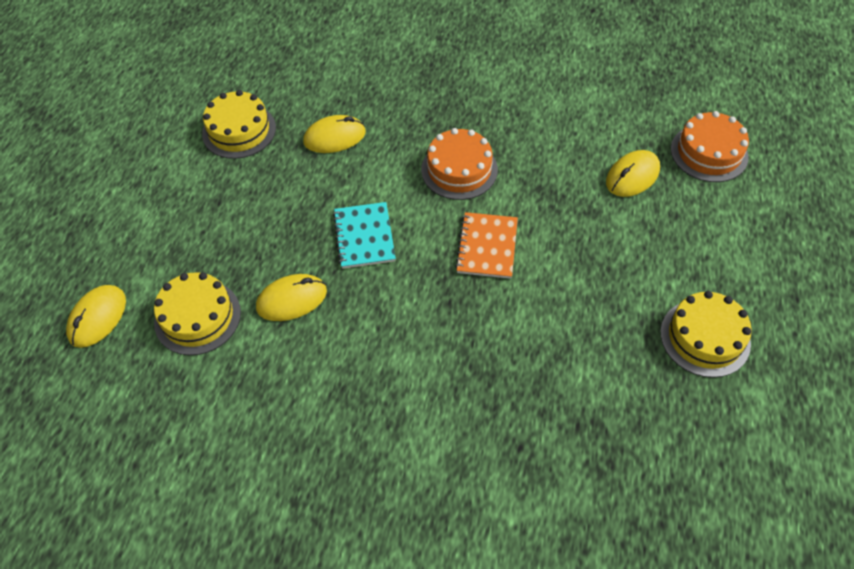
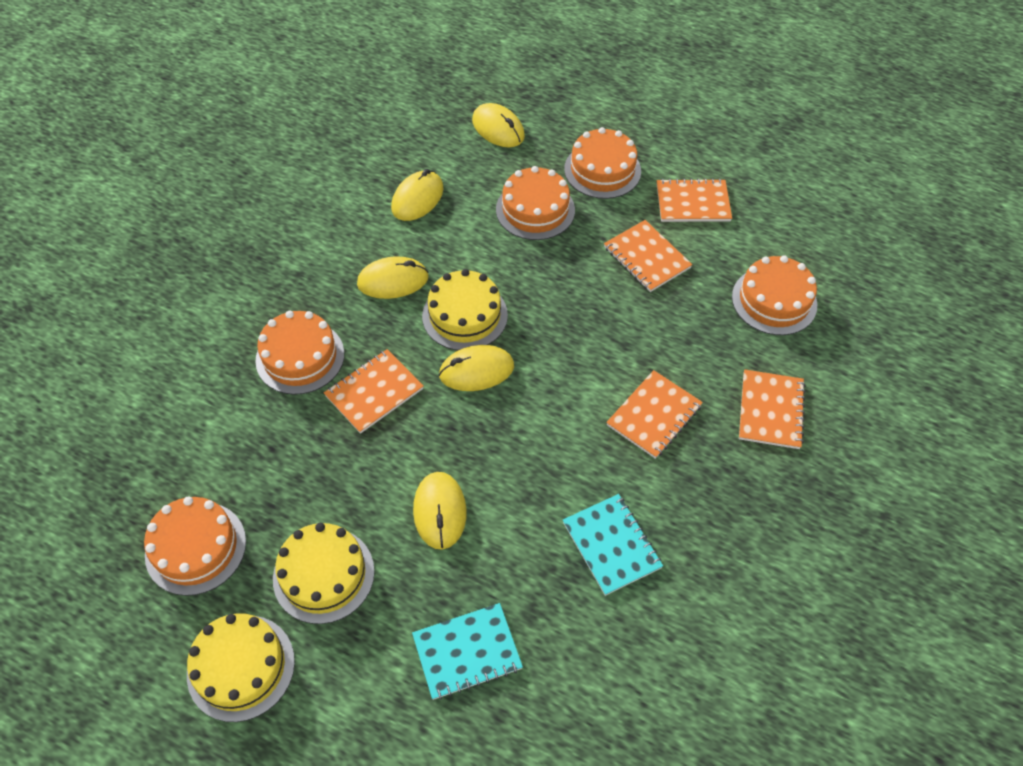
orange cake: 2 -> 5
orange notebook: 1 -> 5
turquoise notebook: 1 -> 2
yellow mouse: 4 -> 5

